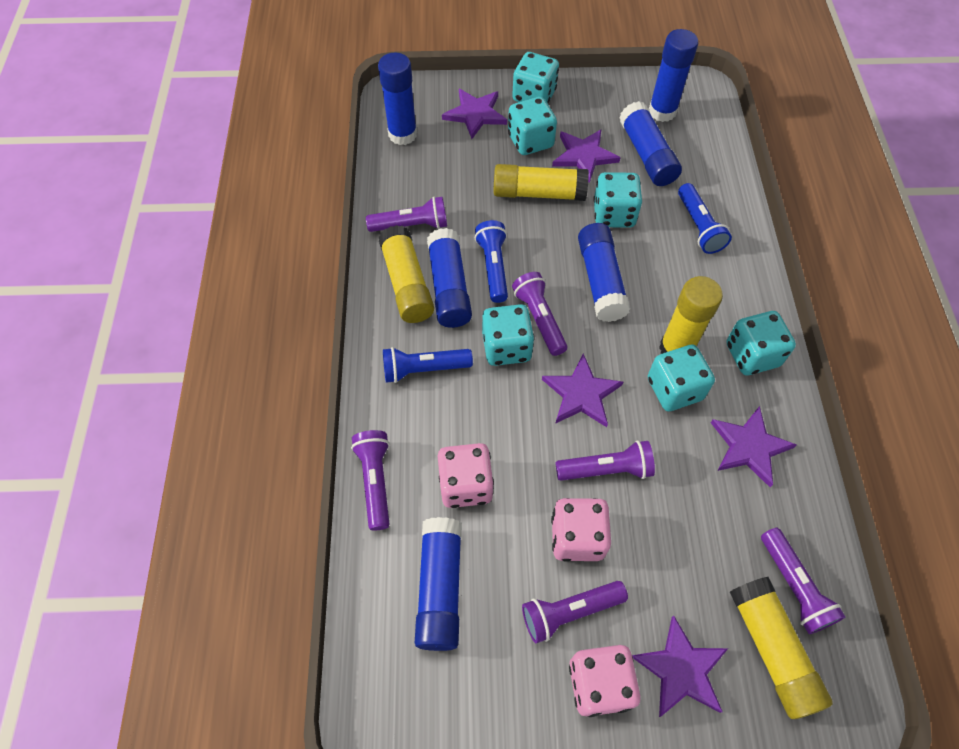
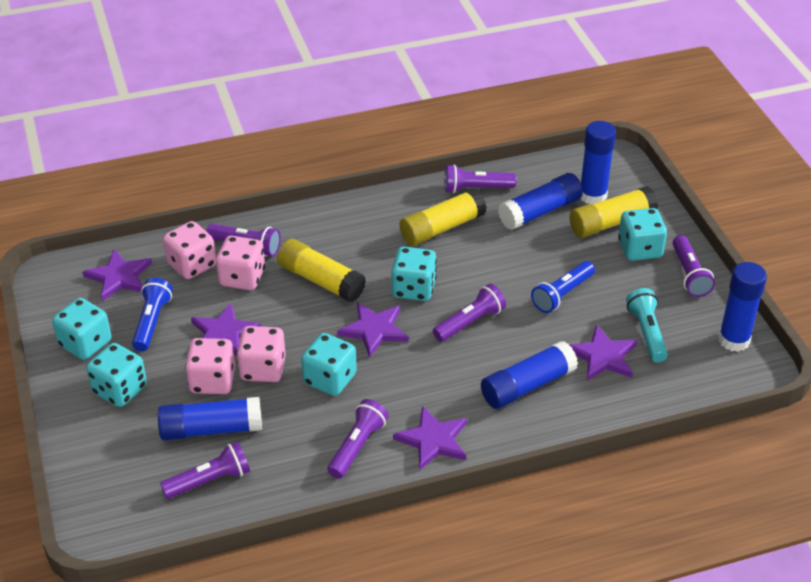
blue flashlight: 3 -> 2
blue glue stick: 6 -> 5
pink dice: 3 -> 4
turquoise dice: 6 -> 5
turquoise flashlight: 0 -> 1
yellow glue stick: 4 -> 3

